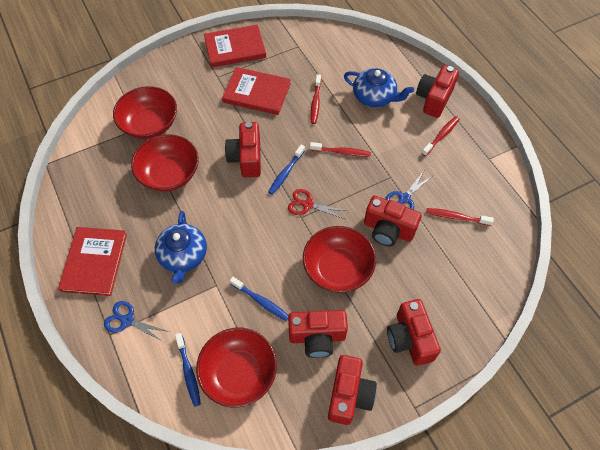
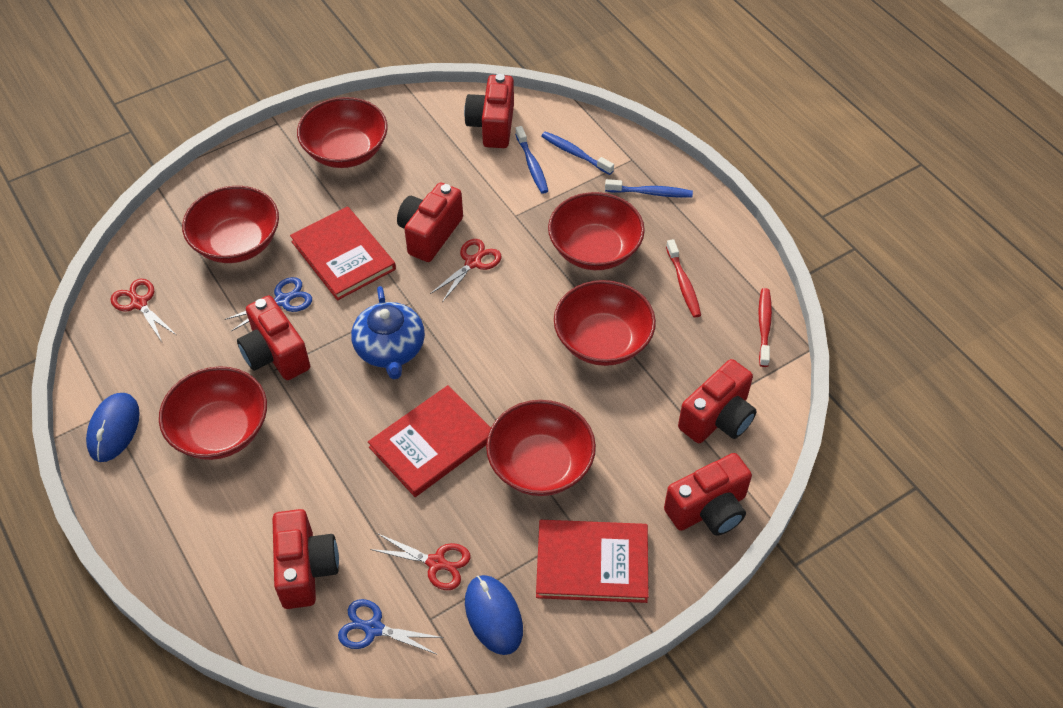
blue mouse: 0 -> 2
blue teapot: 2 -> 1
red bowl: 4 -> 6
red scissors: 1 -> 3
red toothbrush: 4 -> 2

